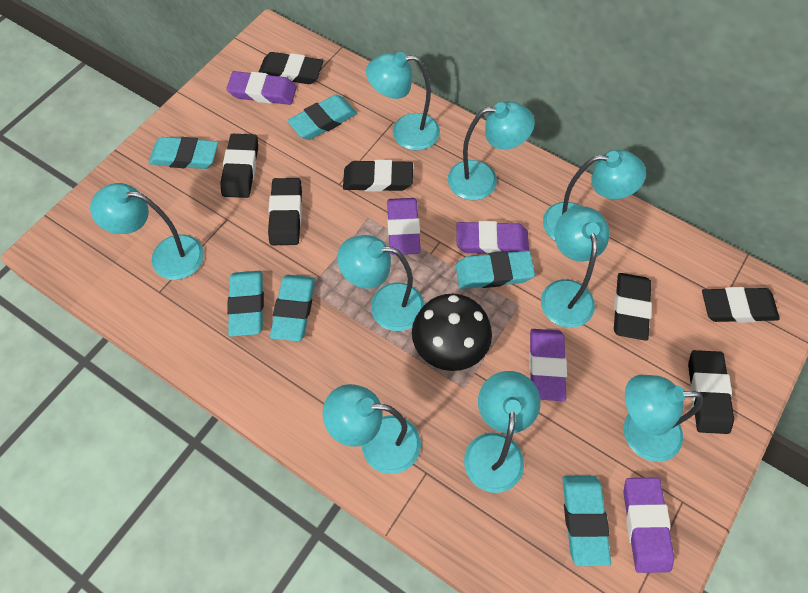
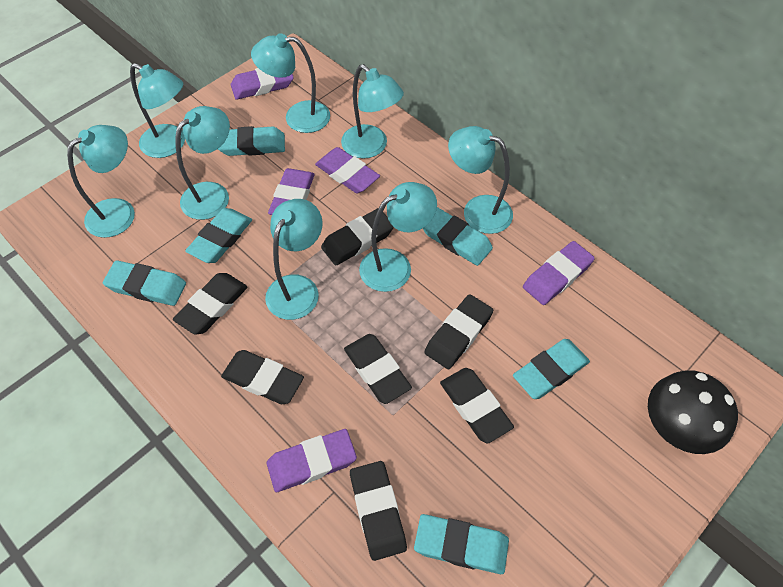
turquoise lamp: 9 -> 8

